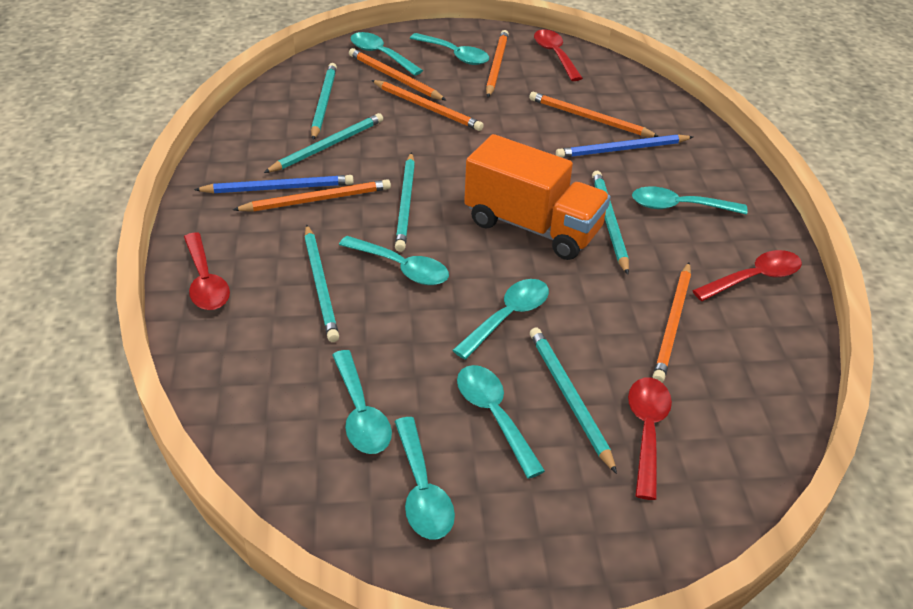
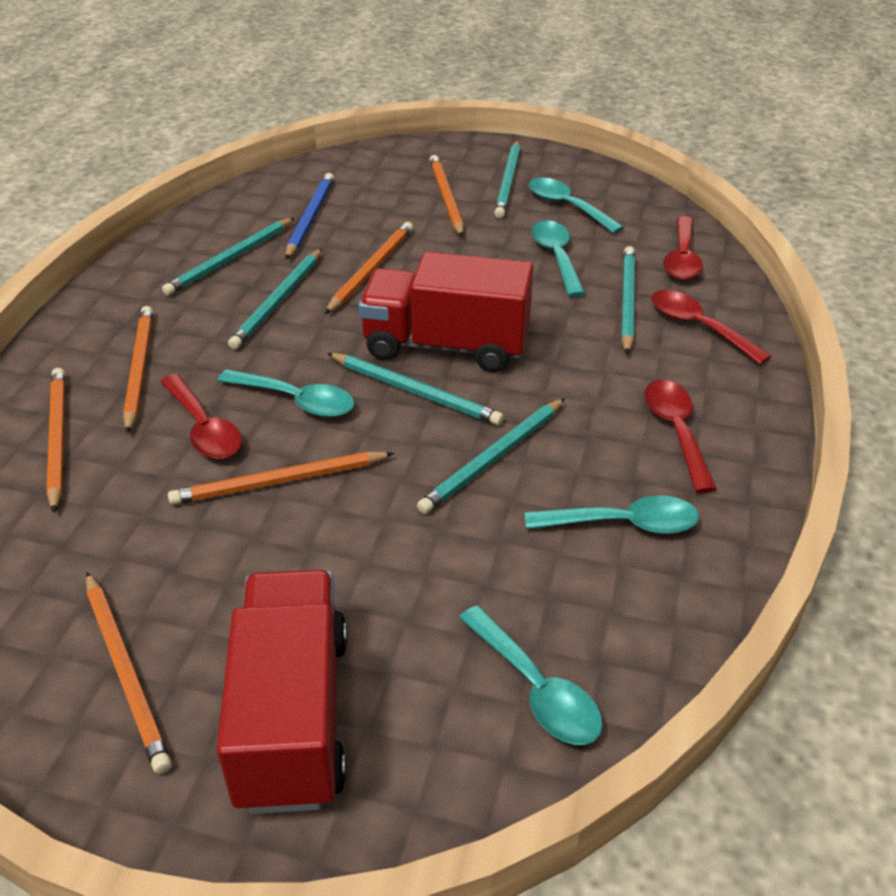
blue pencil: 2 -> 1
orange truck: 1 -> 0
red truck: 0 -> 2
turquoise spoon: 8 -> 5

